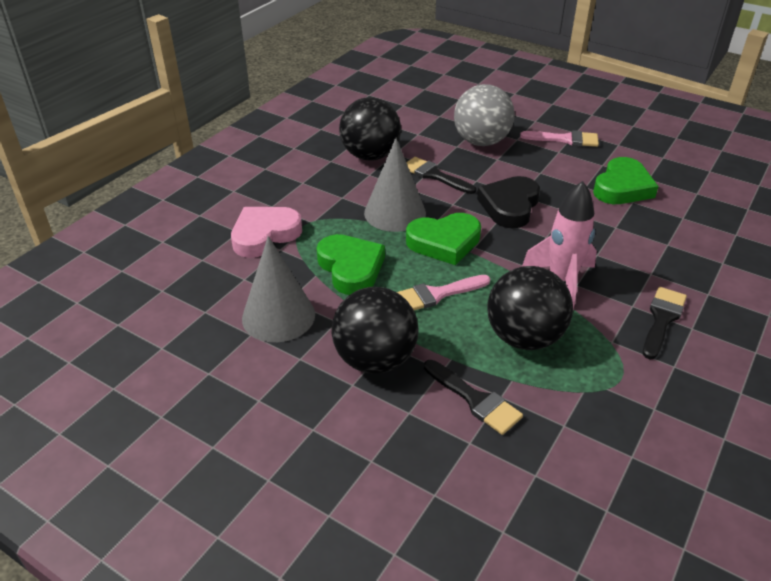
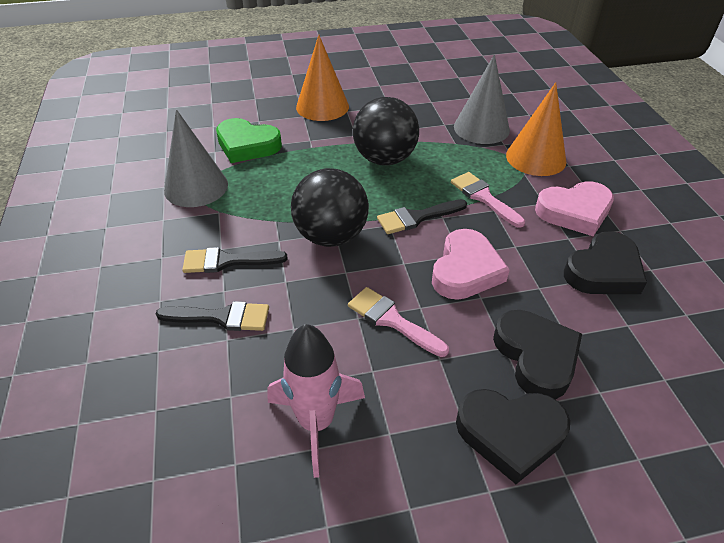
black ball: 3 -> 2
black heart: 1 -> 3
green heart: 3 -> 1
grey ball: 1 -> 0
orange cone: 0 -> 2
pink heart: 1 -> 2

